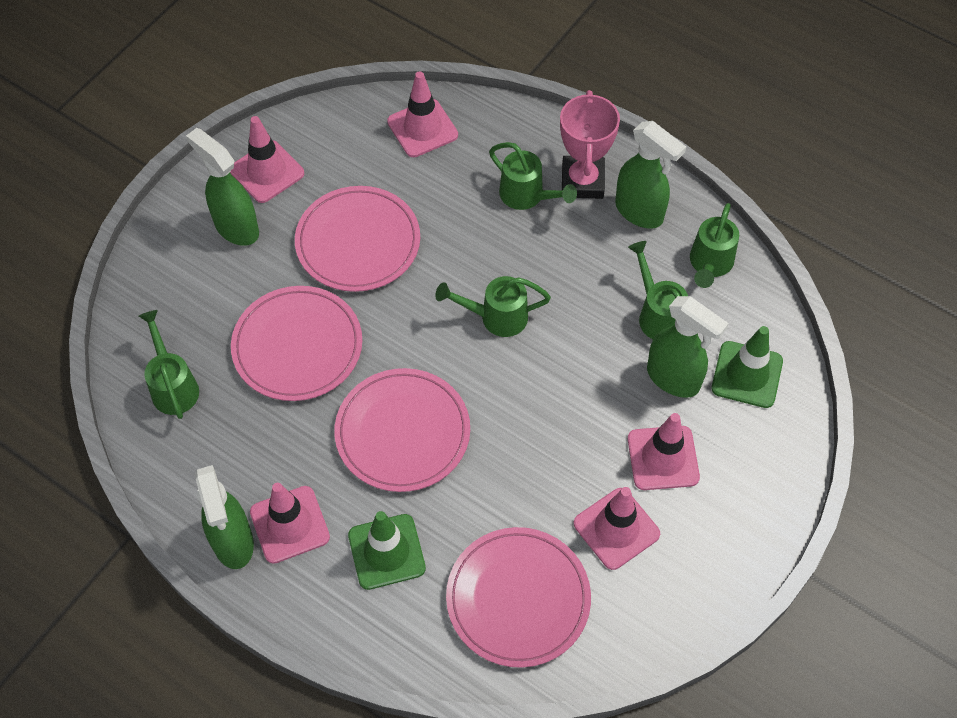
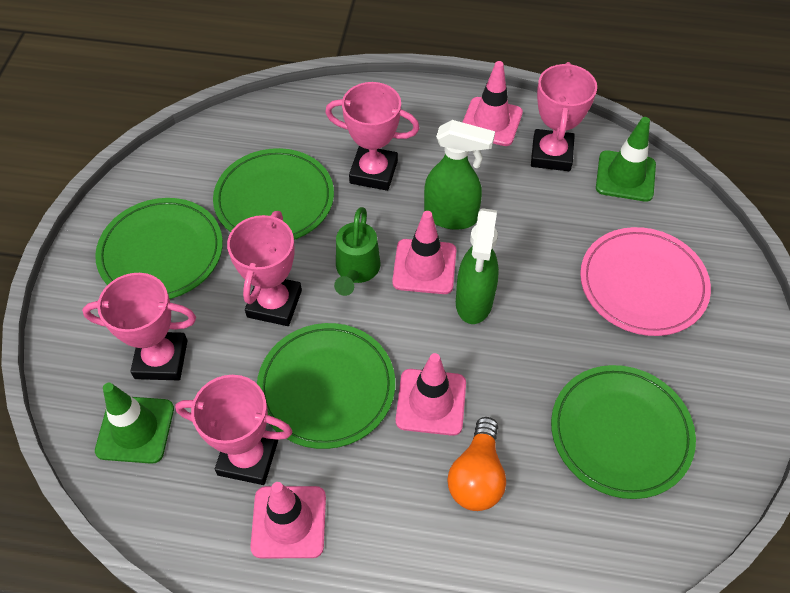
green plate: 0 -> 4
green spray bottle: 4 -> 2
green watering can: 5 -> 1
orange light bulb: 0 -> 1
pink plate: 4 -> 1
pink traffic cone: 5 -> 4
pink trophy: 1 -> 5

